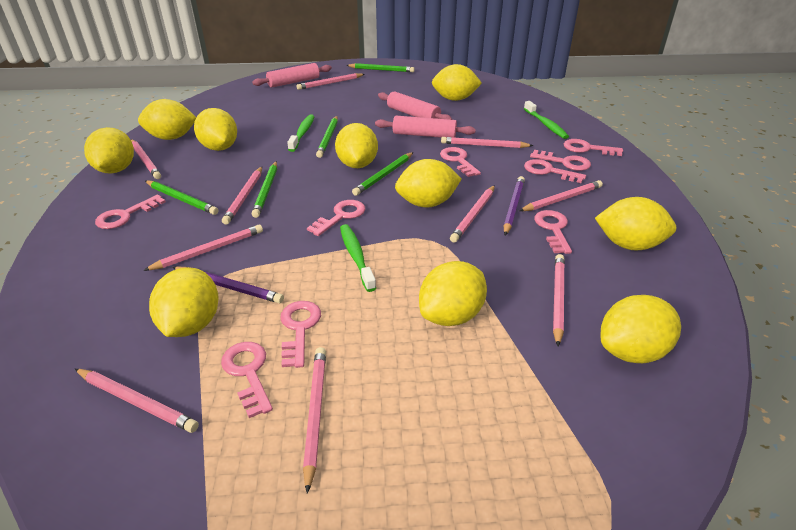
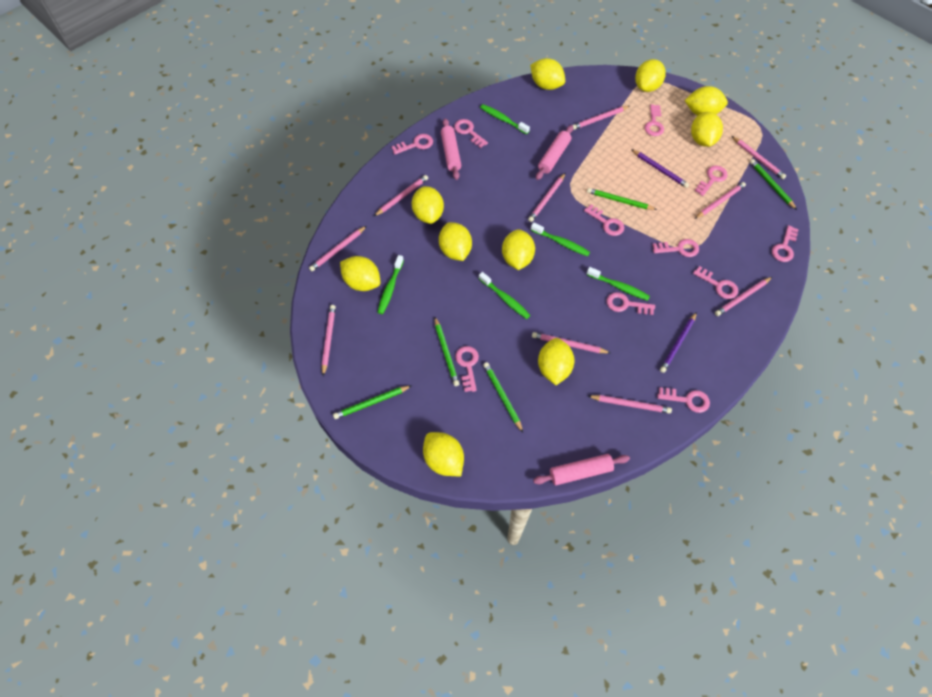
green toothbrush: 3 -> 5
pink key: 9 -> 11

